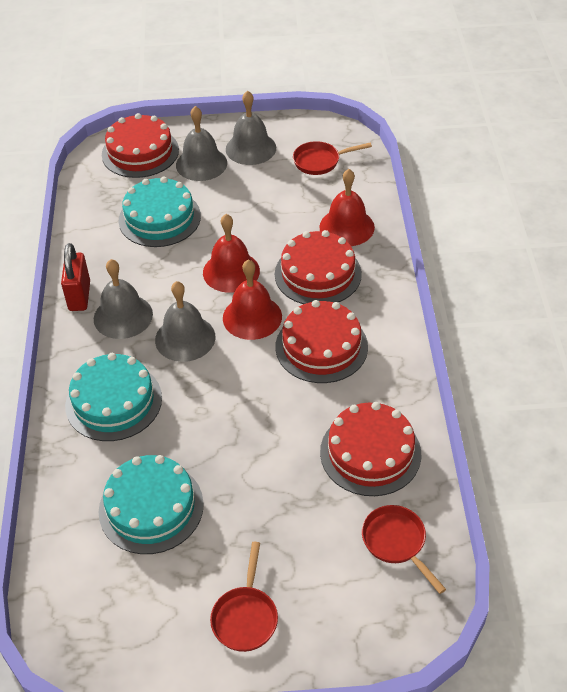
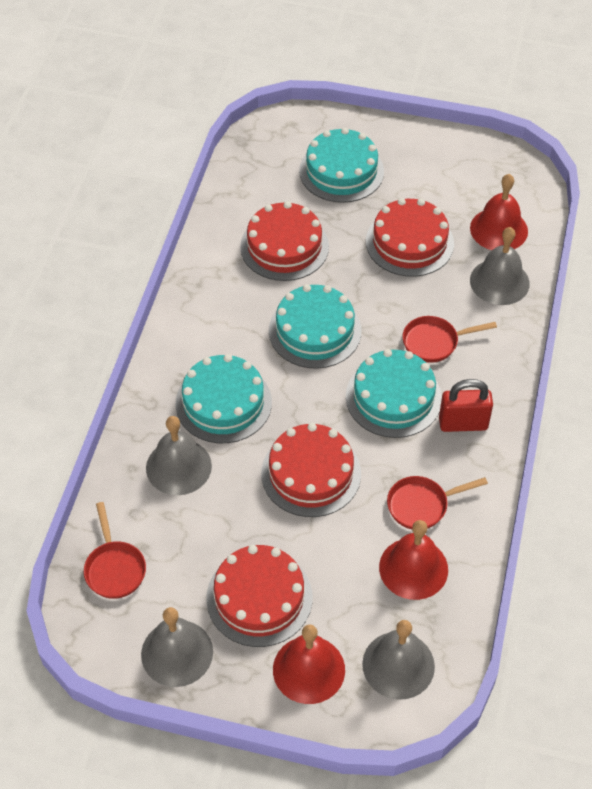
turquoise cake: 3 -> 4

